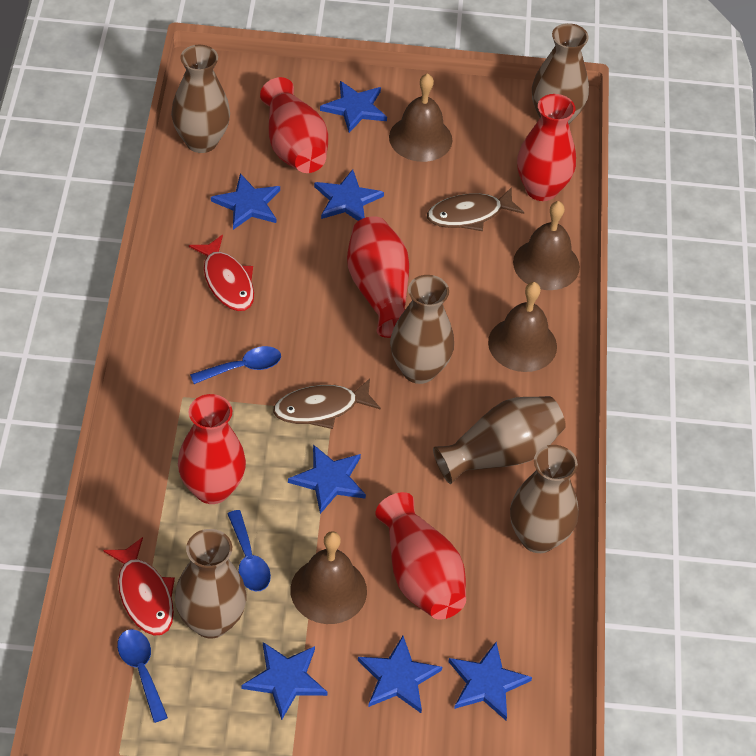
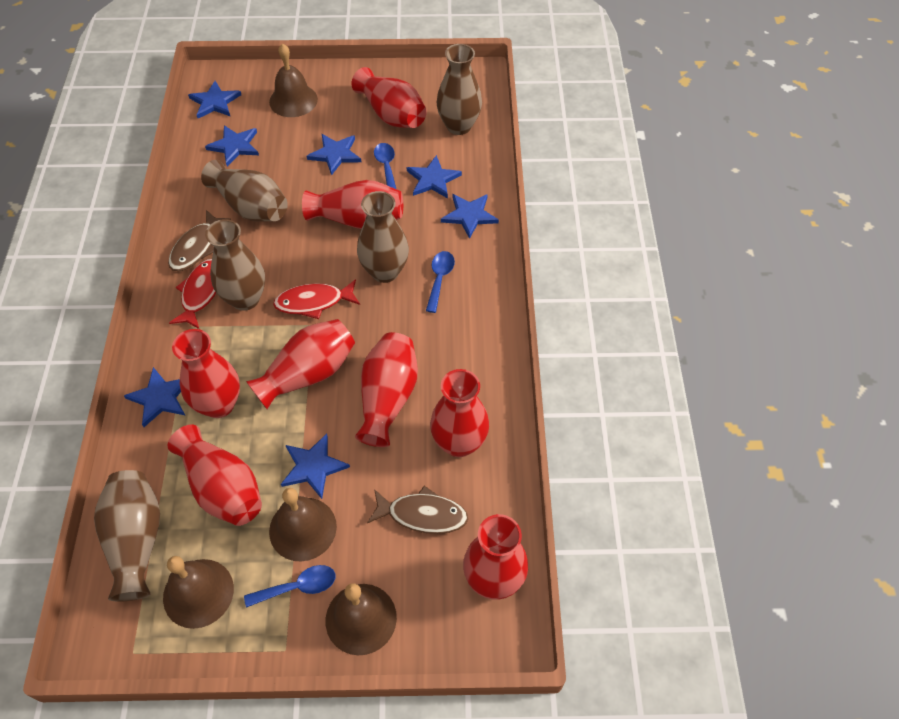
brown vase: 6 -> 5
red vase: 5 -> 8

